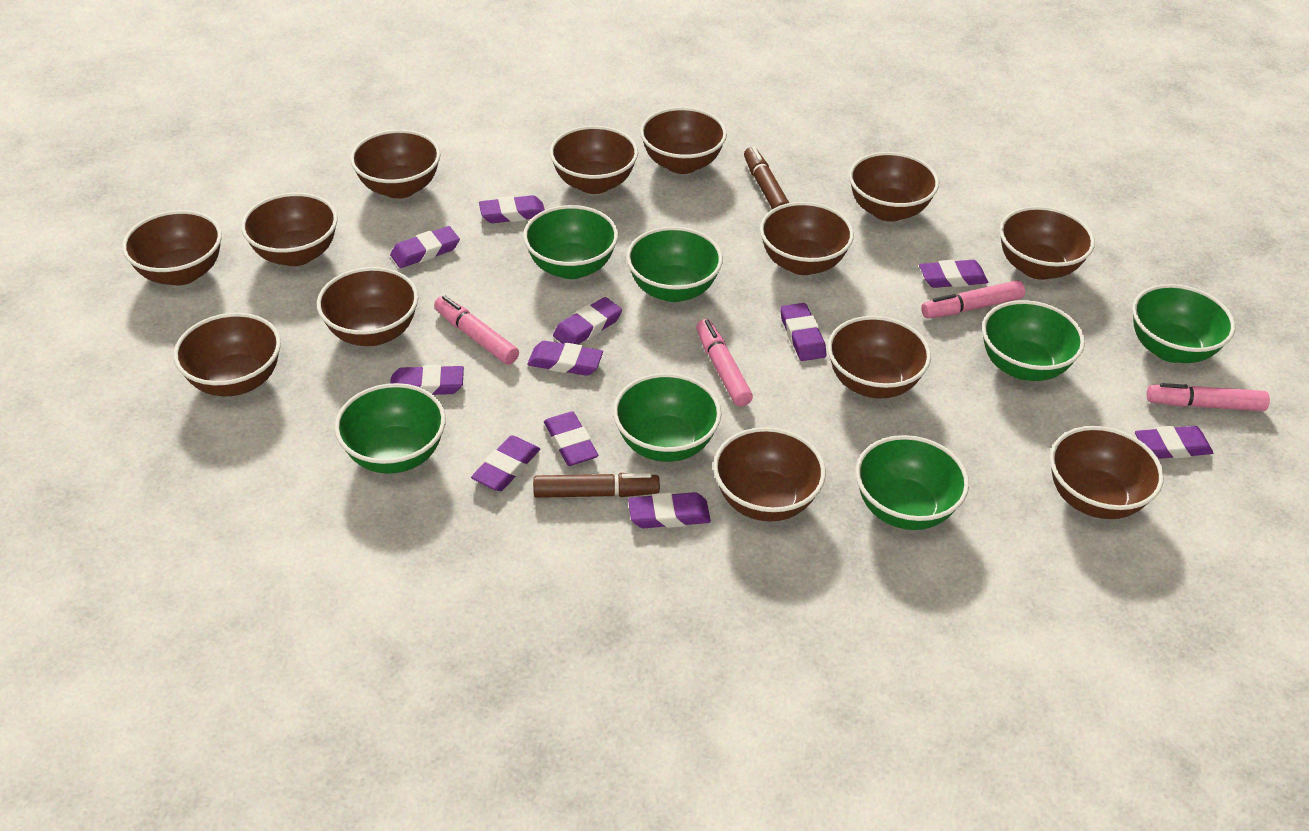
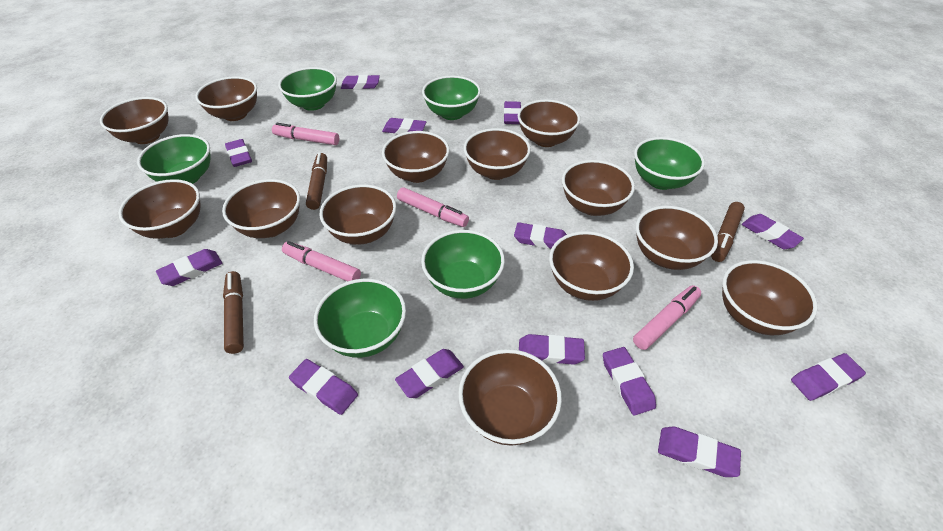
brown marker: 2 -> 3
green bowl: 7 -> 6
purple eraser: 11 -> 13

